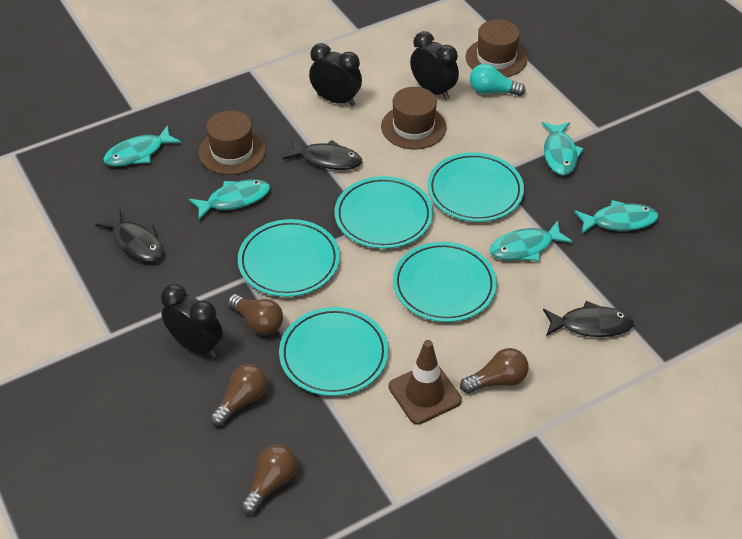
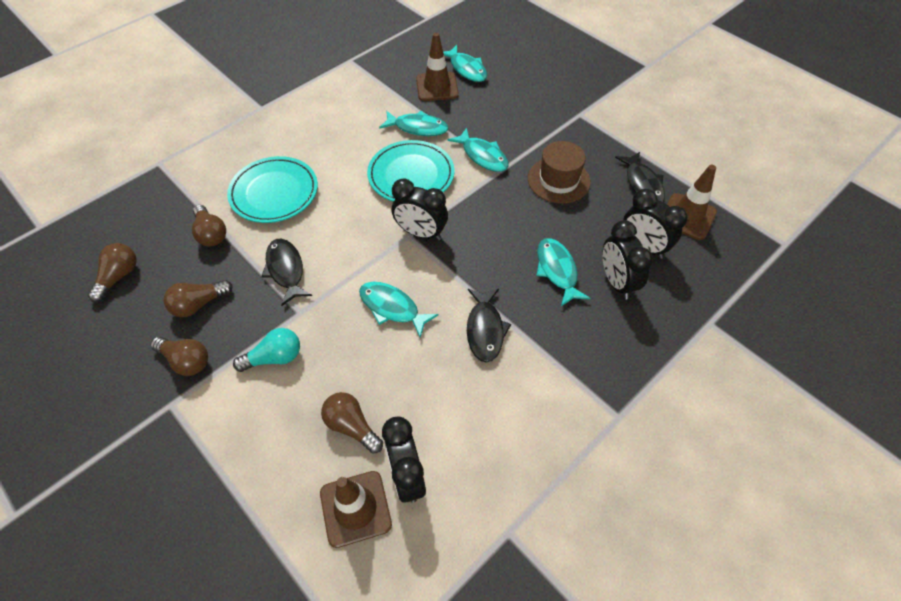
black clock: 3 -> 4
brown hat: 3 -> 1
brown light bulb: 4 -> 5
brown traffic cone: 1 -> 3
turquoise plate: 5 -> 2

